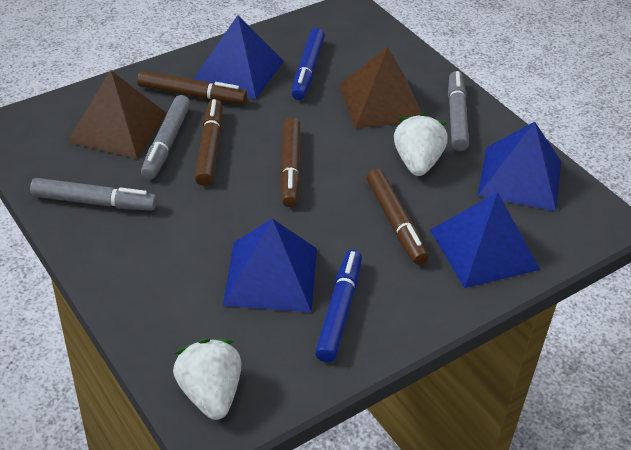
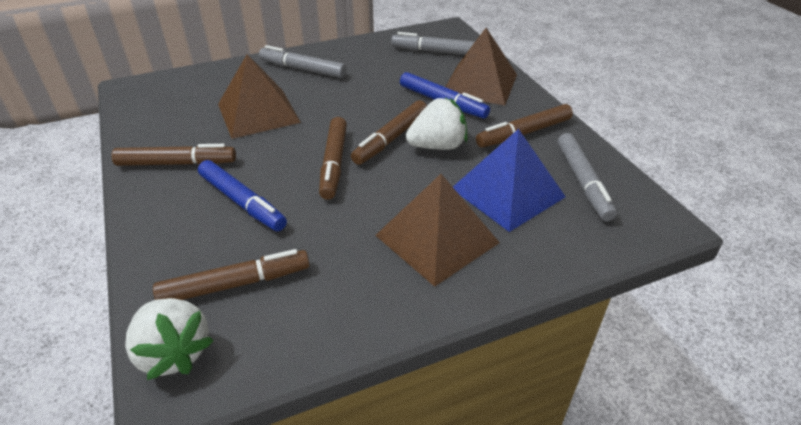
blue pyramid: 4 -> 1
brown marker: 4 -> 5
brown pyramid: 2 -> 3

